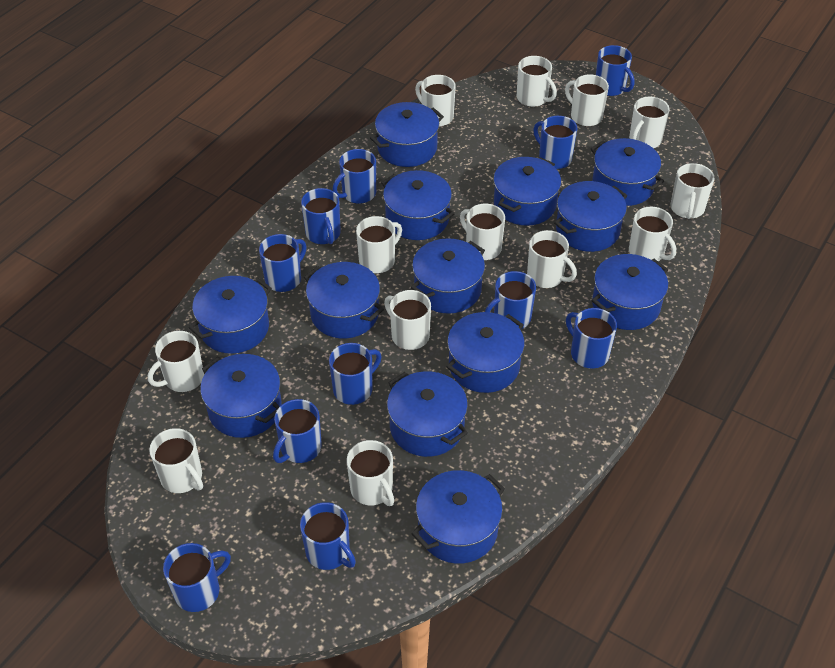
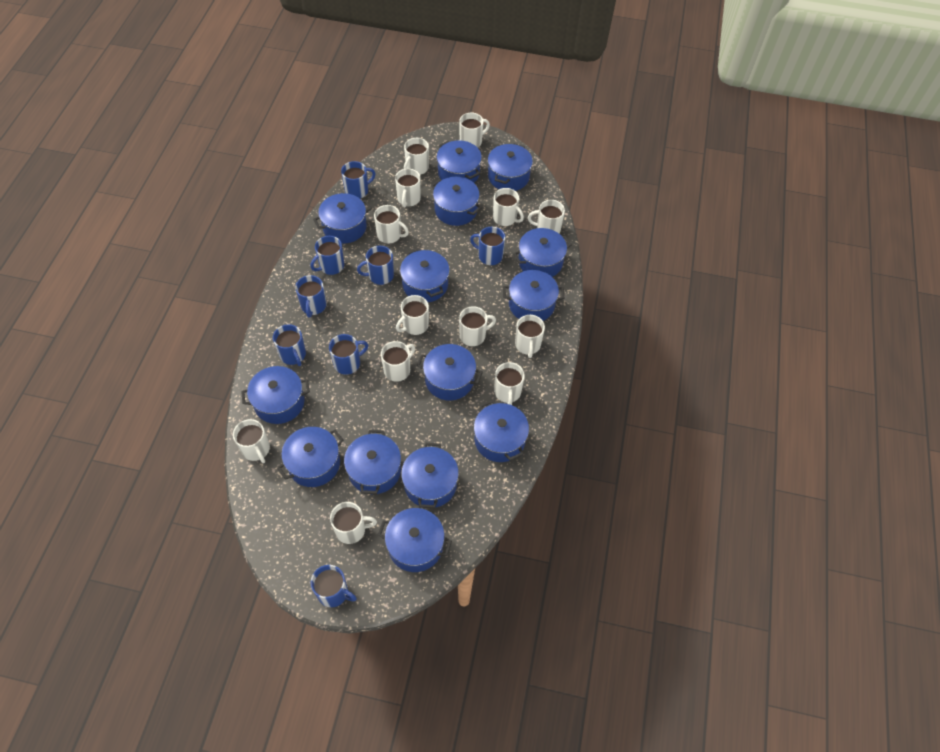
blue mug: 11 -> 8
blue pot: 13 -> 14

